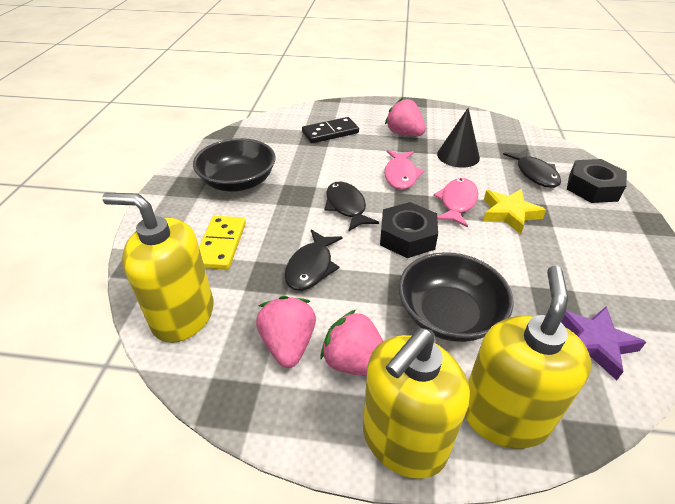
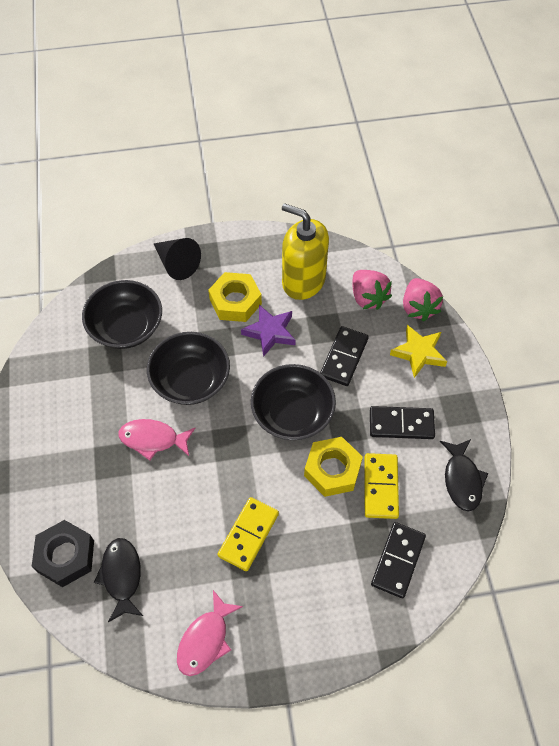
black bowl: 2 -> 3
black domino: 1 -> 3
black fish: 3 -> 2
black nut: 2 -> 1
pink strawberry: 3 -> 2
yellow domino: 1 -> 2
yellow nut: 0 -> 2
yellow soap dispenser: 3 -> 1

